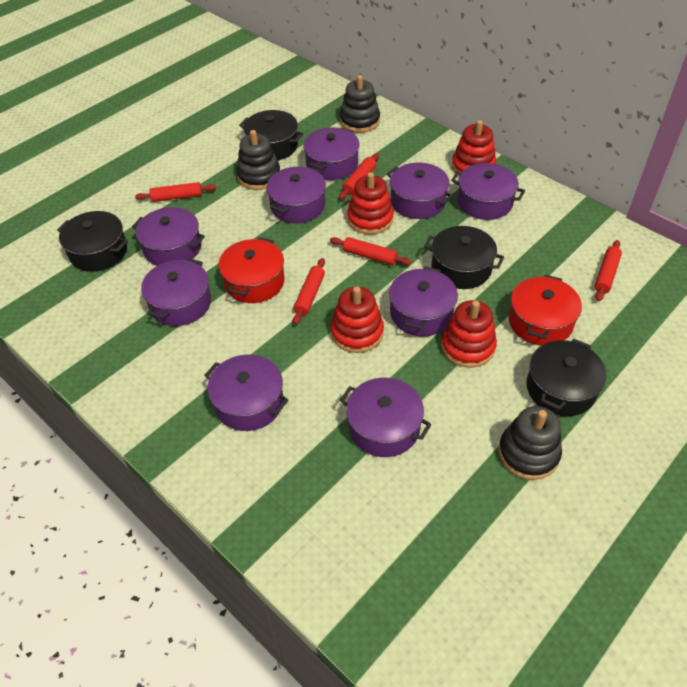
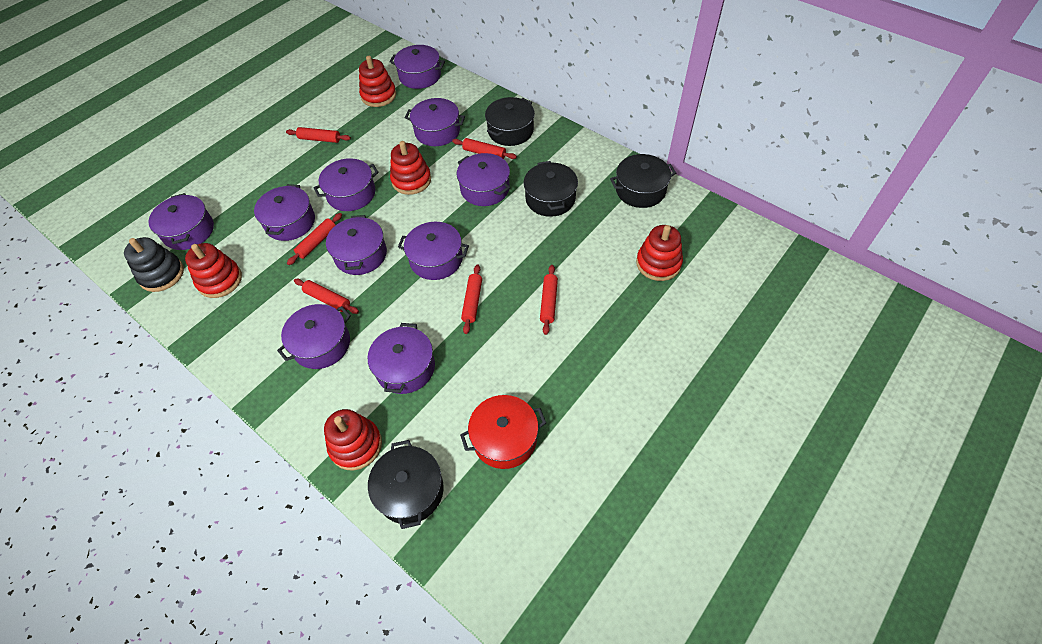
black stacking toy: 3 -> 1
purple pot: 9 -> 10
red pot: 2 -> 1
red rolling pin: 5 -> 6
red stacking toy: 4 -> 5

